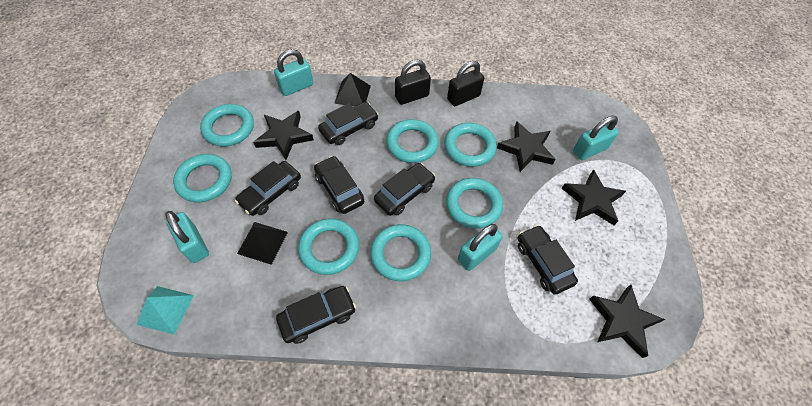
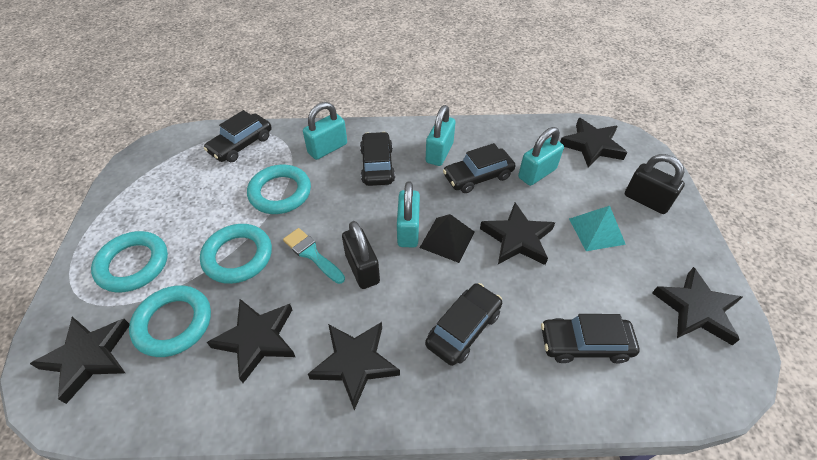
black car: 6 -> 5
black pyramid: 2 -> 1
black star: 4 -> 6
turquoise brush: 0 -> 1
turquoise ring: 7 -> 4

